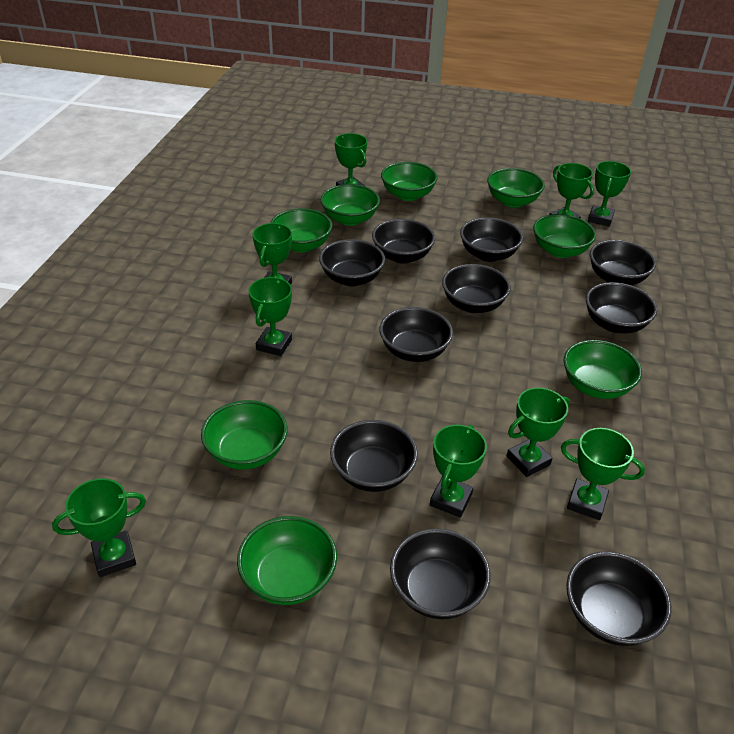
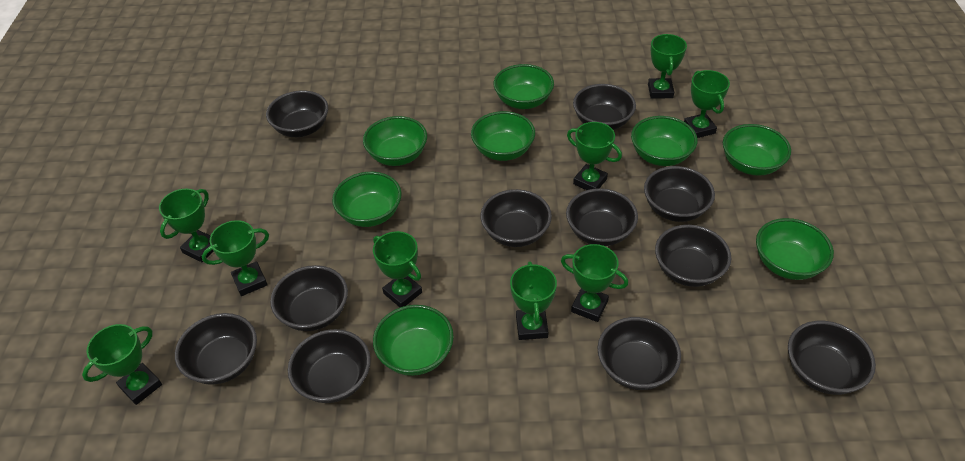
black bowl: 10 -> 11

